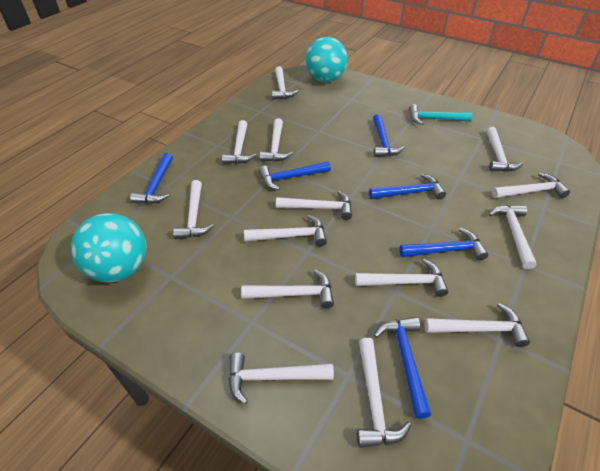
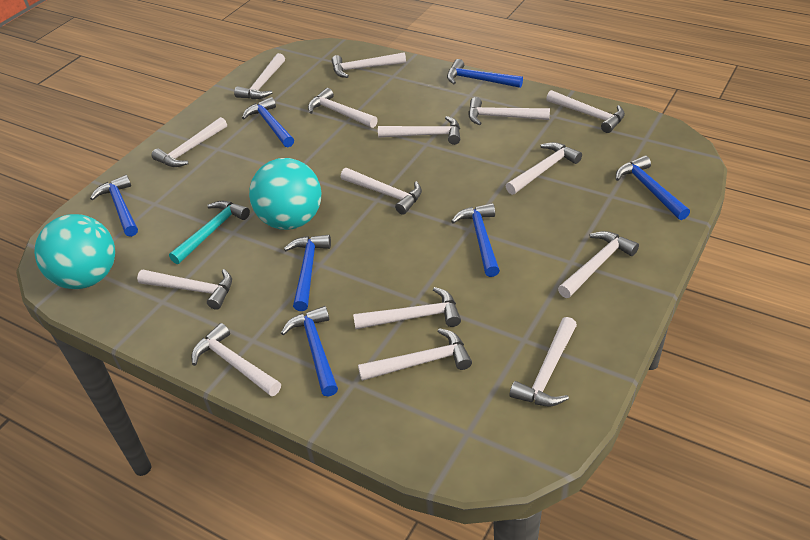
blue hammer: 6 -> 7
white hammer: 14 -> 15

